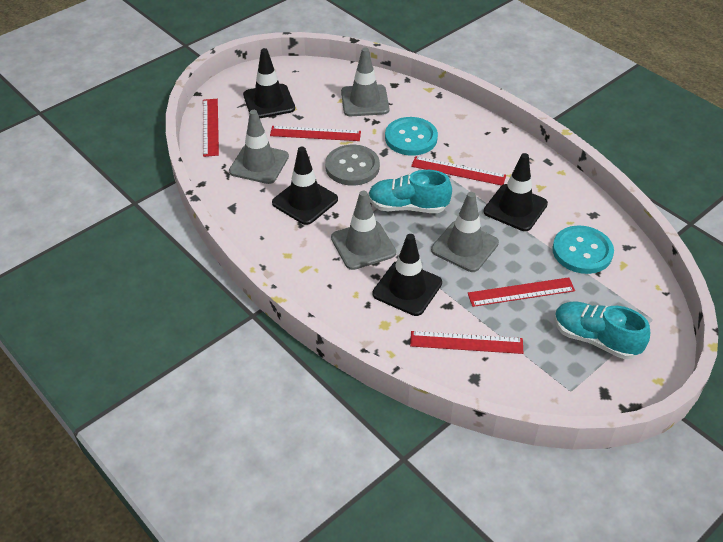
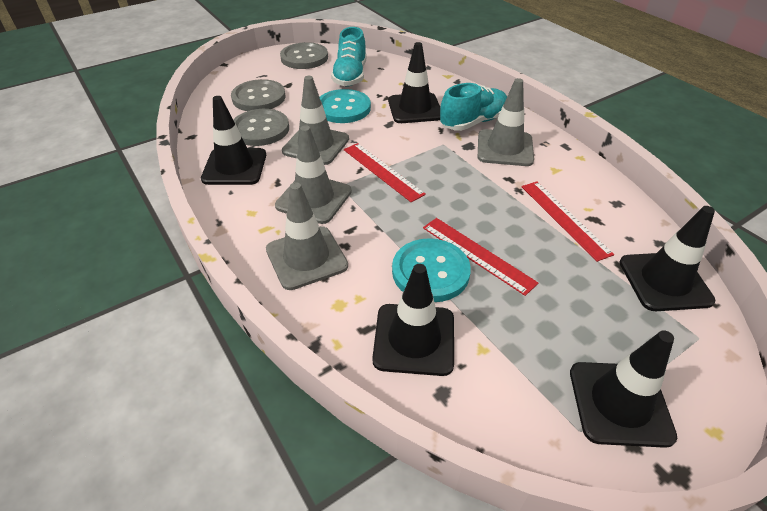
black traffic cone: 4 -> 5
grey button: 1 -> 3
red ruler: 5 -> 3

